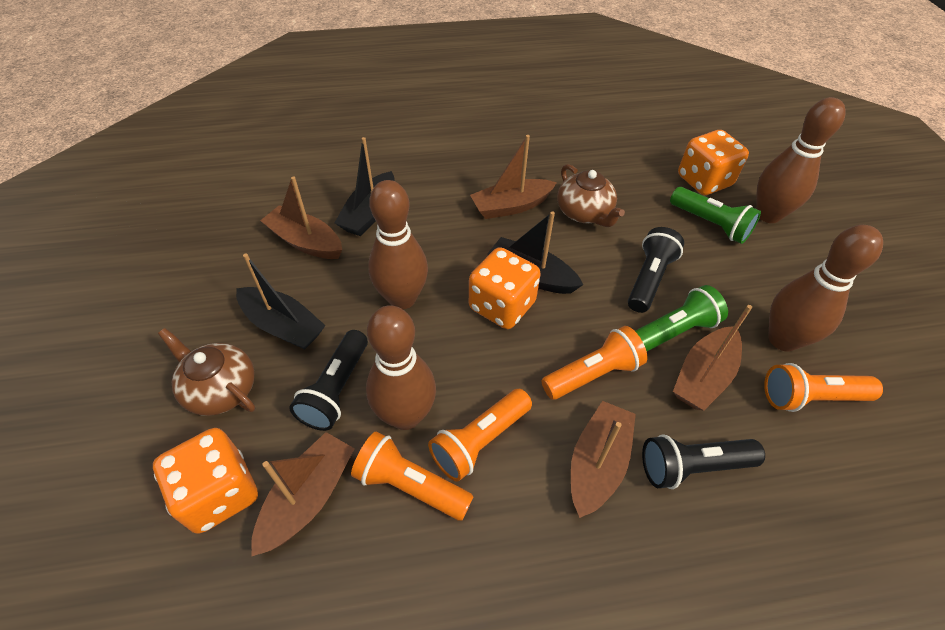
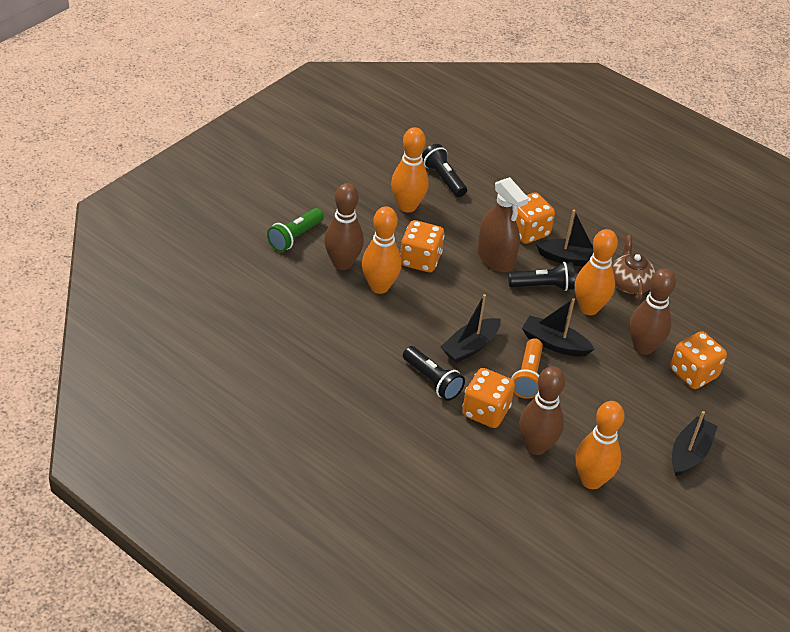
black boat: 3 -> 4
brown boat: 5 -> 0
brown bowling pin: 4 -> 3
brown spray bottle: 0 -> 1
brown teapot: 2 -> 1
green flashlight: 2 -> 1
orange bowling pin: 0 -> 4
orange dice: 3 -> 4
orange flashlight: 4 -> 1

